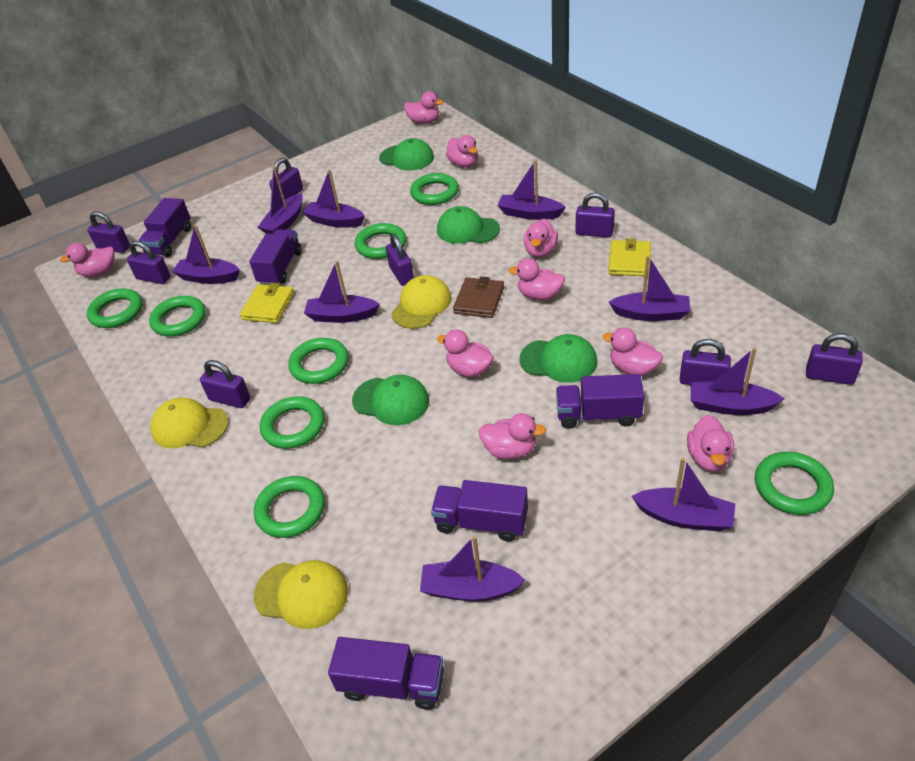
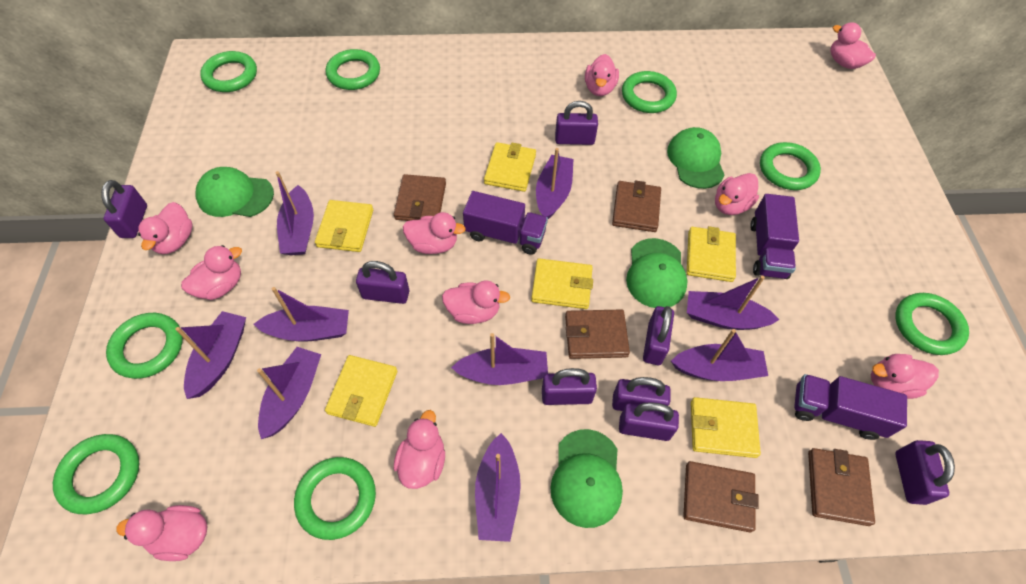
brown wallet: 1 -> 5
pink duck: 9 -> 10
purple truck: 5 -> 3
yellow cap: 3 -> 0
yellow wallet: 2 -> 6

